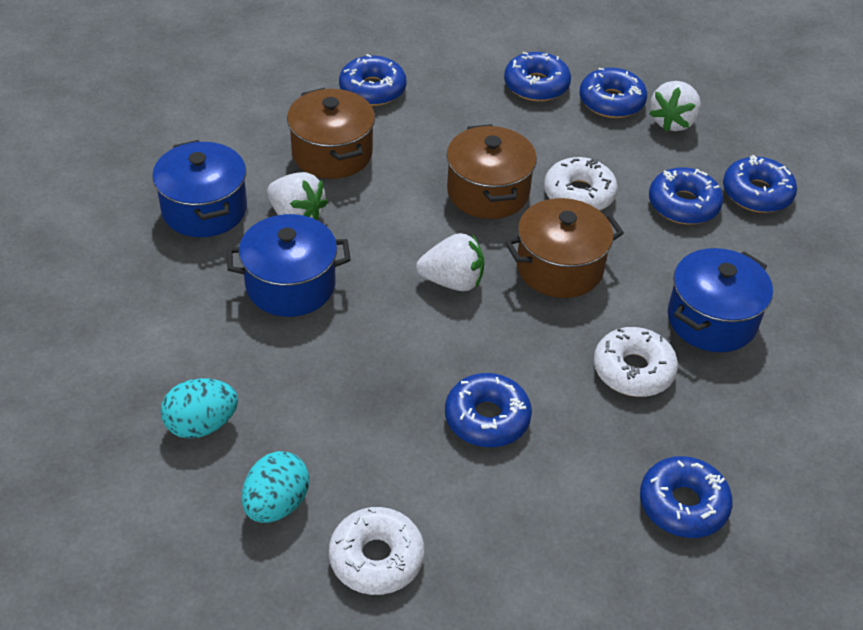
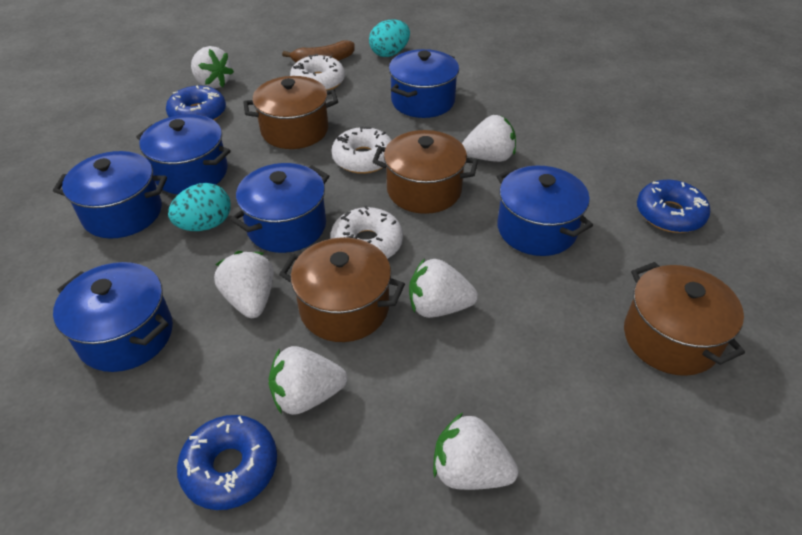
blue donut: 7 -> 3
blue pot: 3 -> 6
brown banana: 0 -> 1
brown pot: 3 -> 4
white strawberry: 3 -> 6

